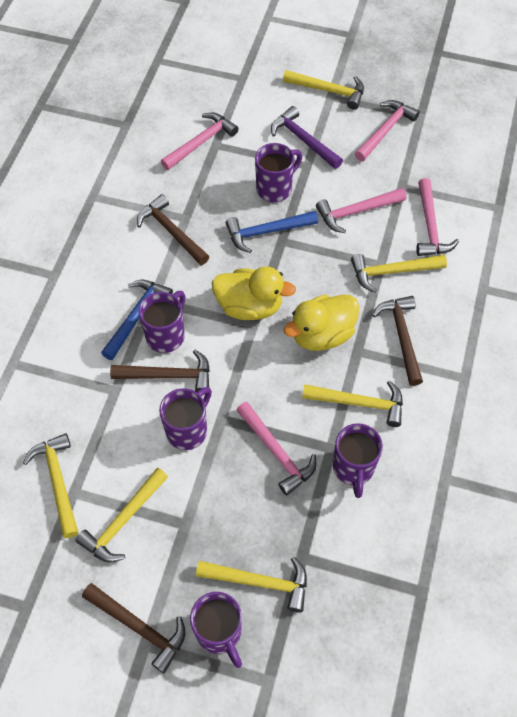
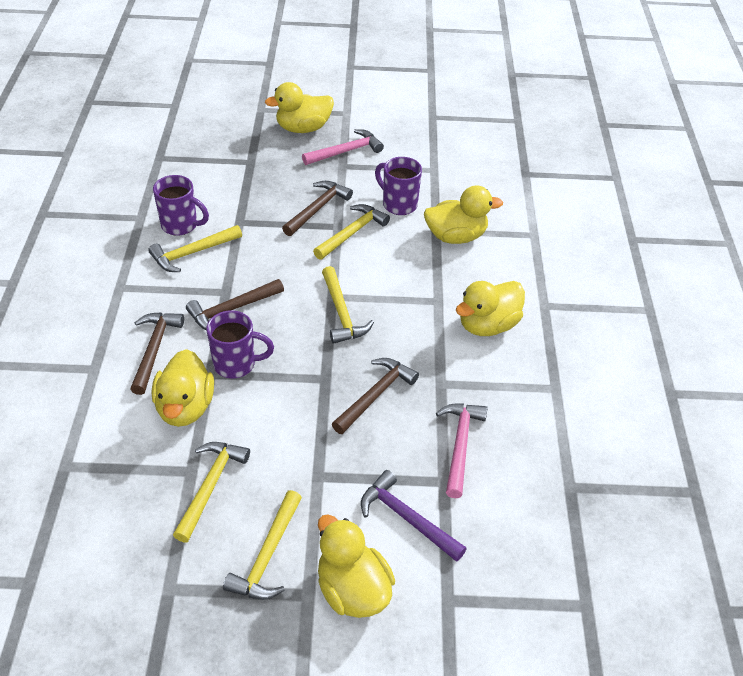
blue hammer: 2 -> 0
pink hammer: 5 -> 2
purple mug: 5 -> 3
yellow duck: 2 -> 5
yellow hammer: 6 -> 5

